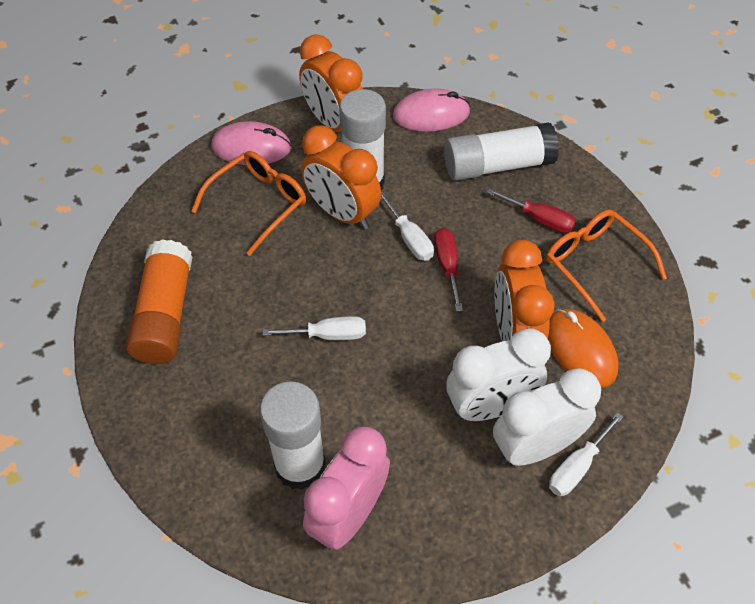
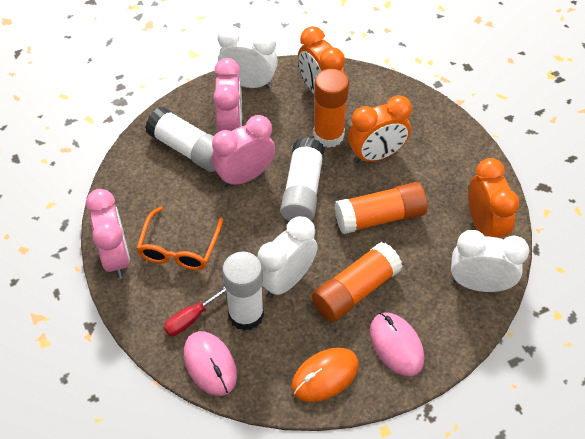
orange glasses: 2 -> 1
orange glue stick: 1 -> 3
pink clock: 1 -> 3
red screwdriver: 2 -> 1
white clock: 2 -> 3
white screwdriver: 3 -> 0

